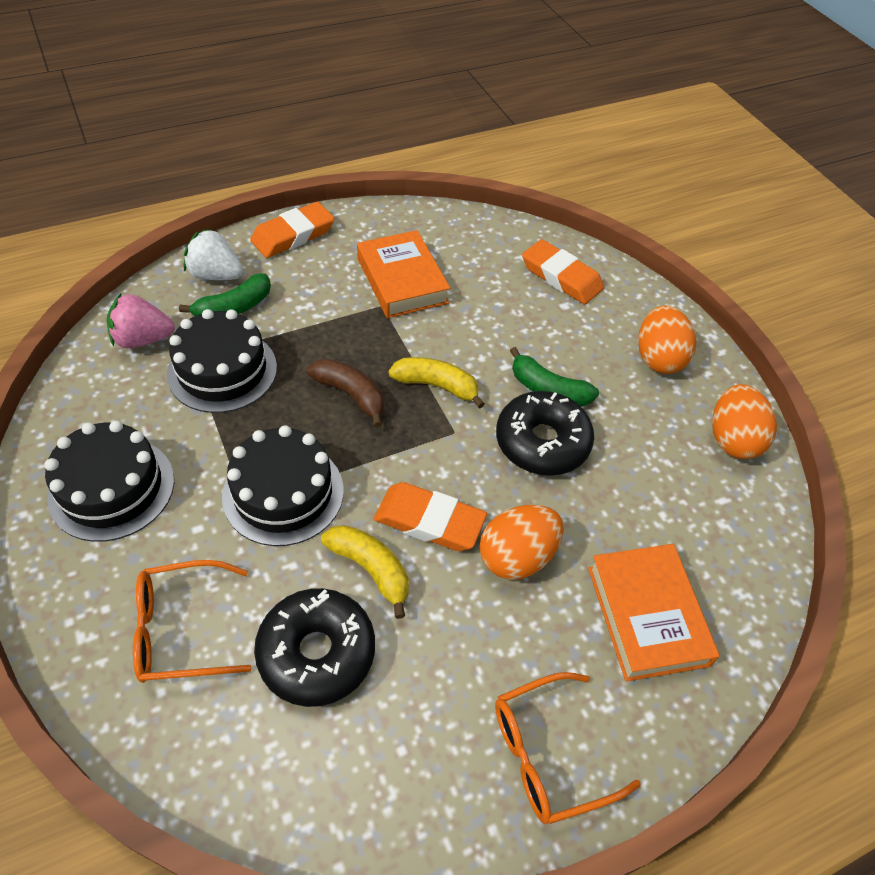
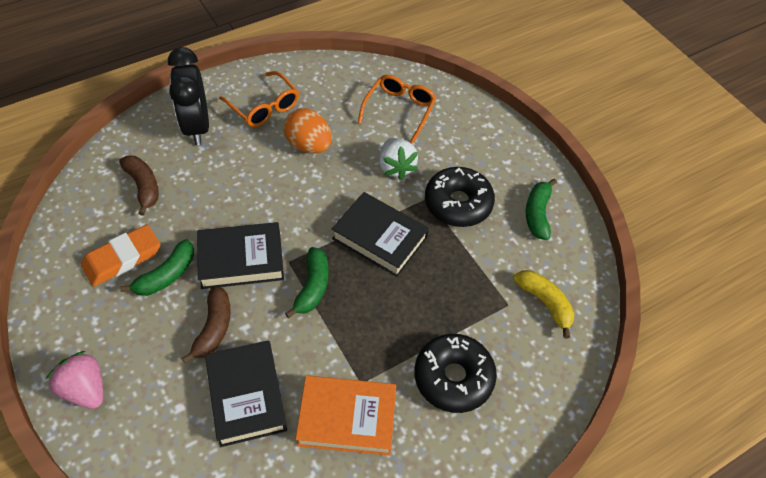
black book: 0 -> 3
black cake: 3 -> 0
black clock: 0 -> 1
brown banana: 1 -> 2
green banana: 2 -> 3
orange book: 2 -> 1
orange egg: 3 -> 1
orange eraser: 3 -> 1
yellow banana: 2 -> 1

